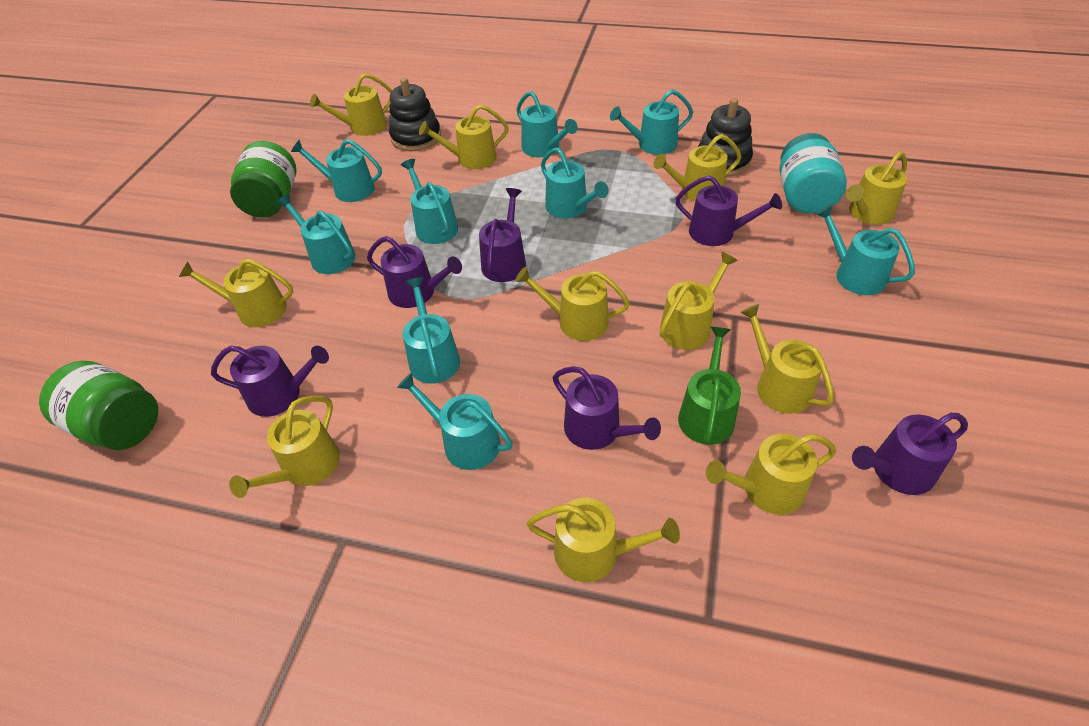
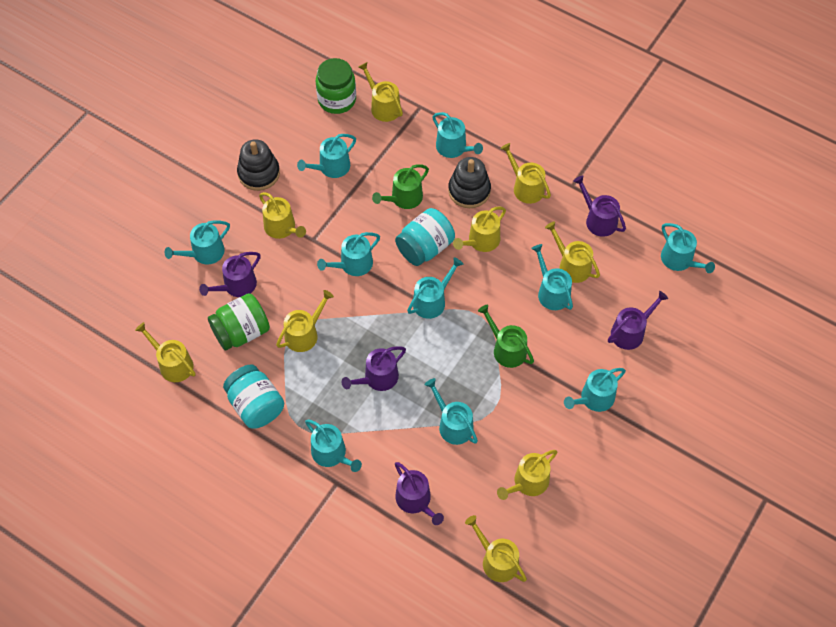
green watering can: 1 -> 2
purple watering can: 6 -> 5
turquoise jar: 1 -> 2
turquoise watering can: 9 -> 10
yellow watering can: 11 -> 9

